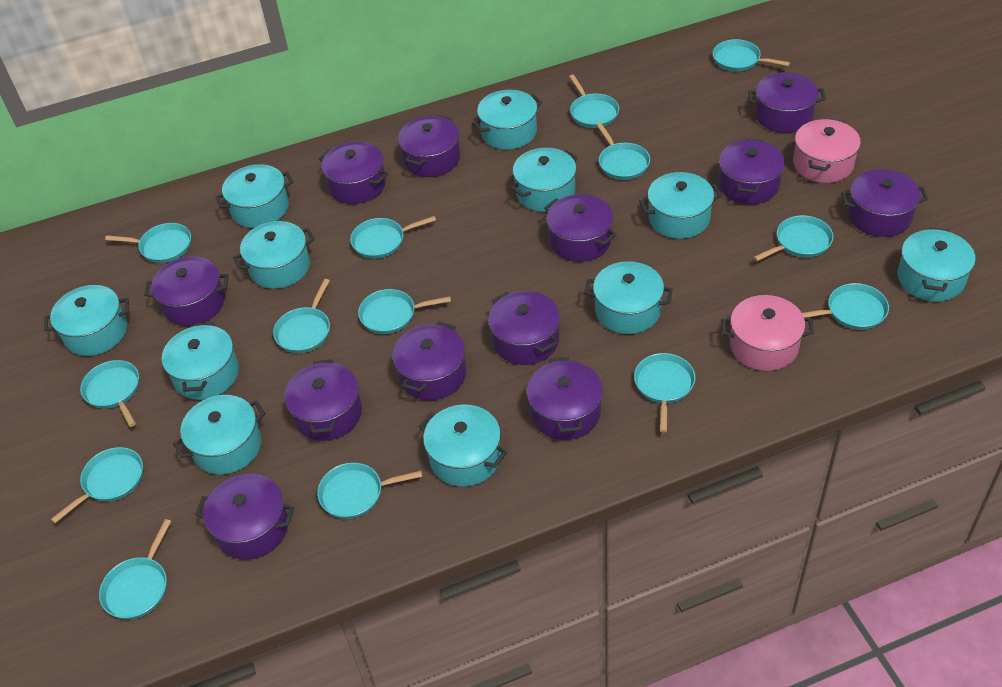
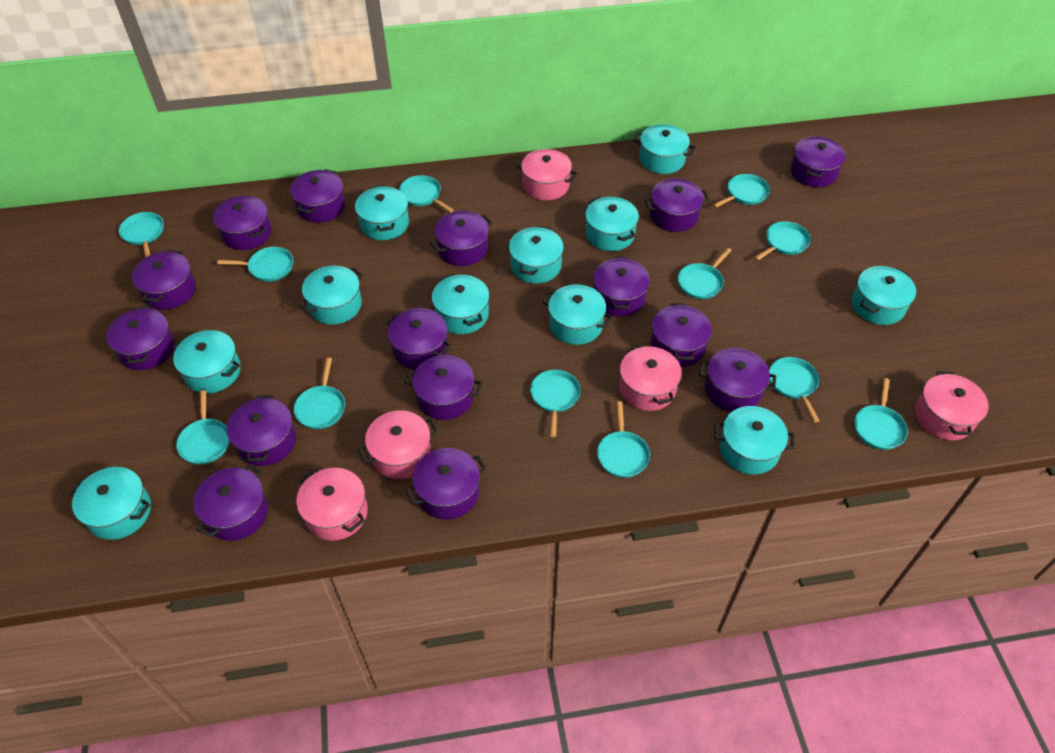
pink pot: 2 -> 5
purple pot: 12 -> 15
turquoise pan: 14 -> 12

